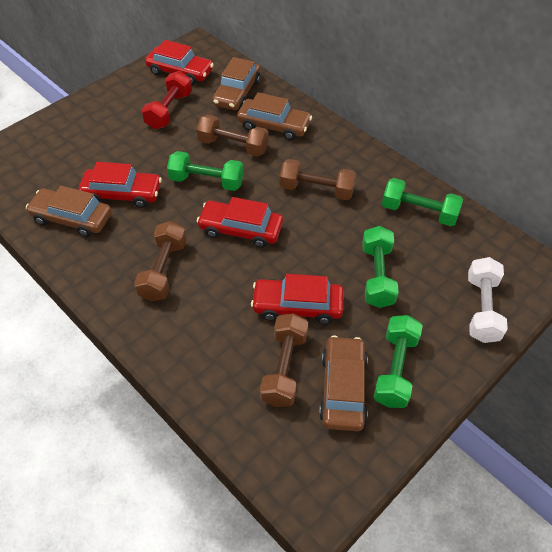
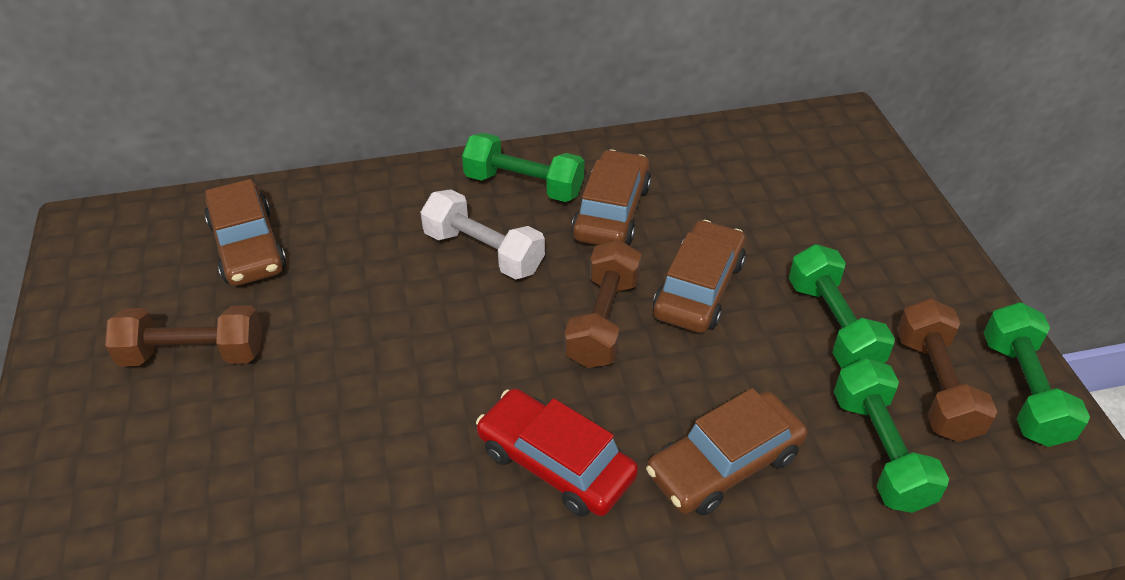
brown dumbbell: 4 -> 3
red car: 4 -> 1
red dumbbell: 1 -> 0

